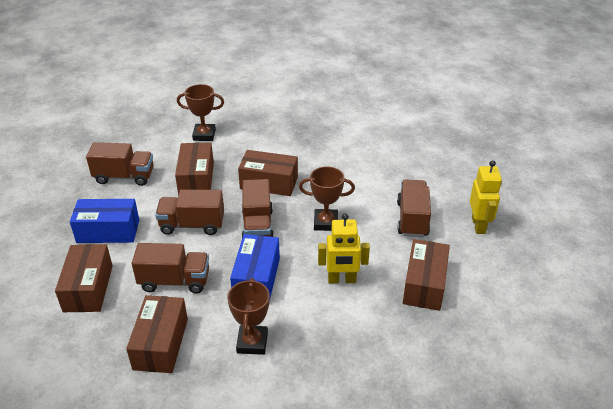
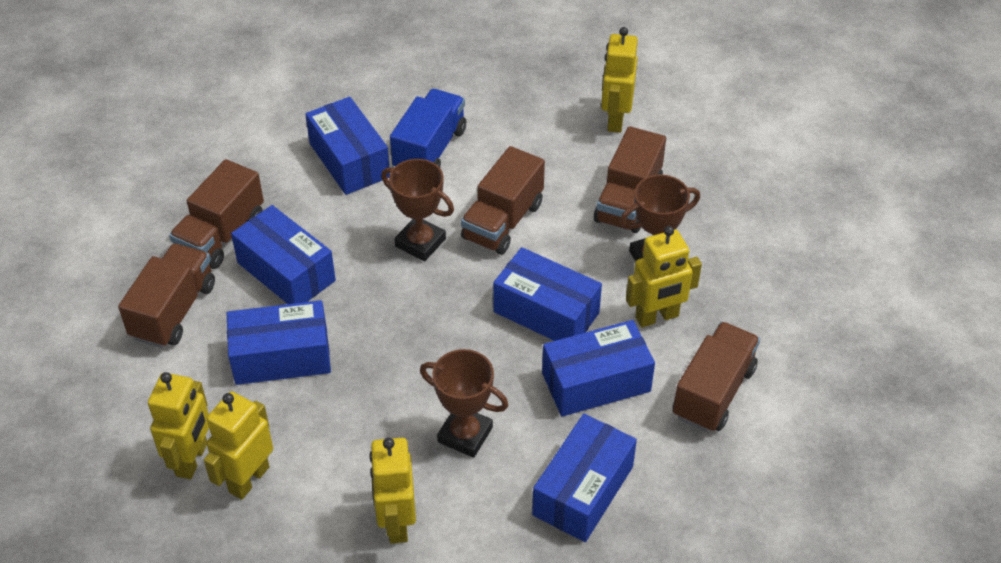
blue box: 2 -> 6
blue truck: 0 -> 1
brown box: 5 -> 0
yellow robot: 2 -> 5

